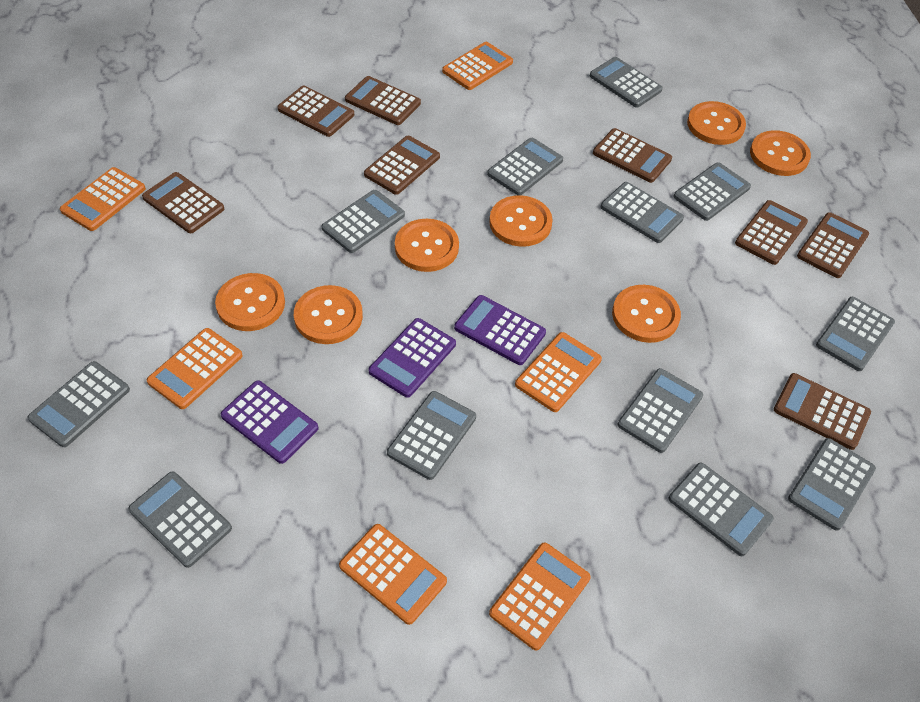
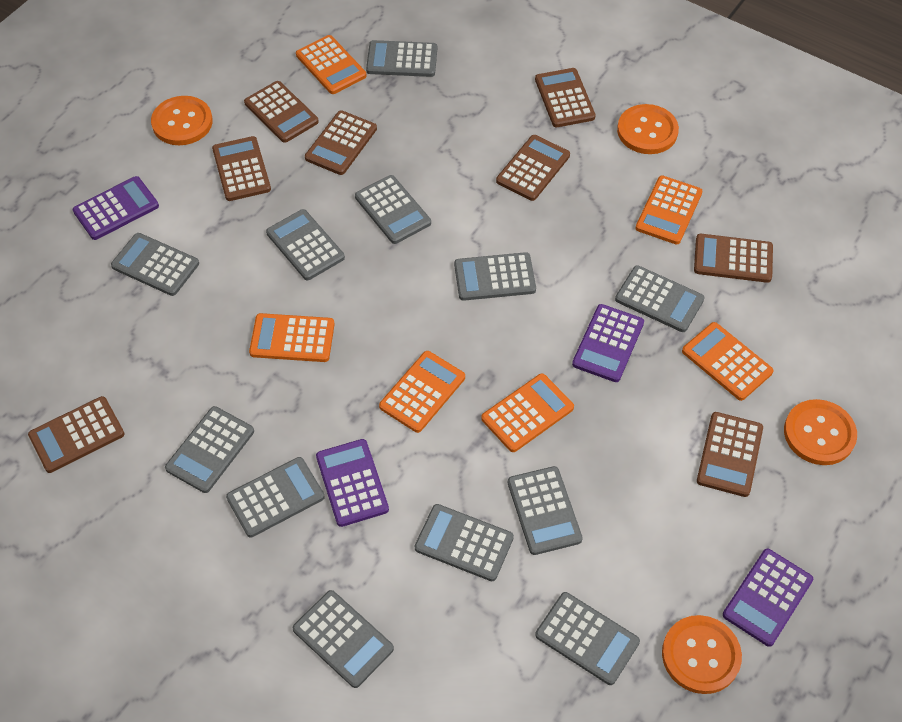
orange button: 7 -> 4
purple calculator: 3 -> 4

